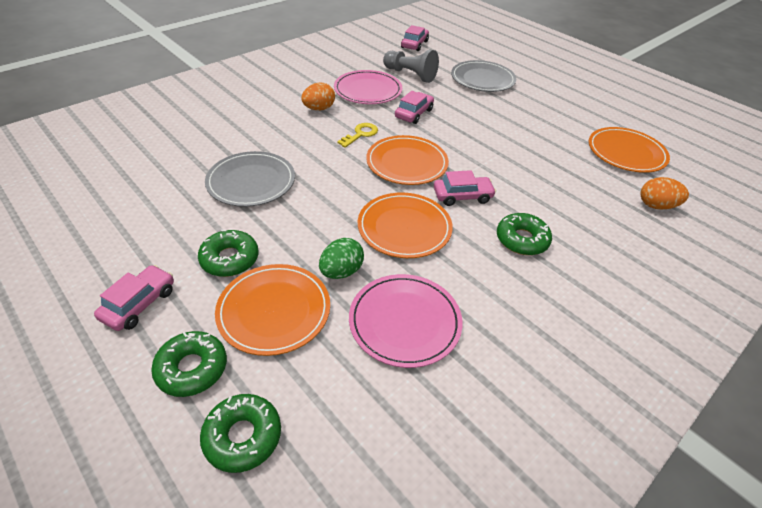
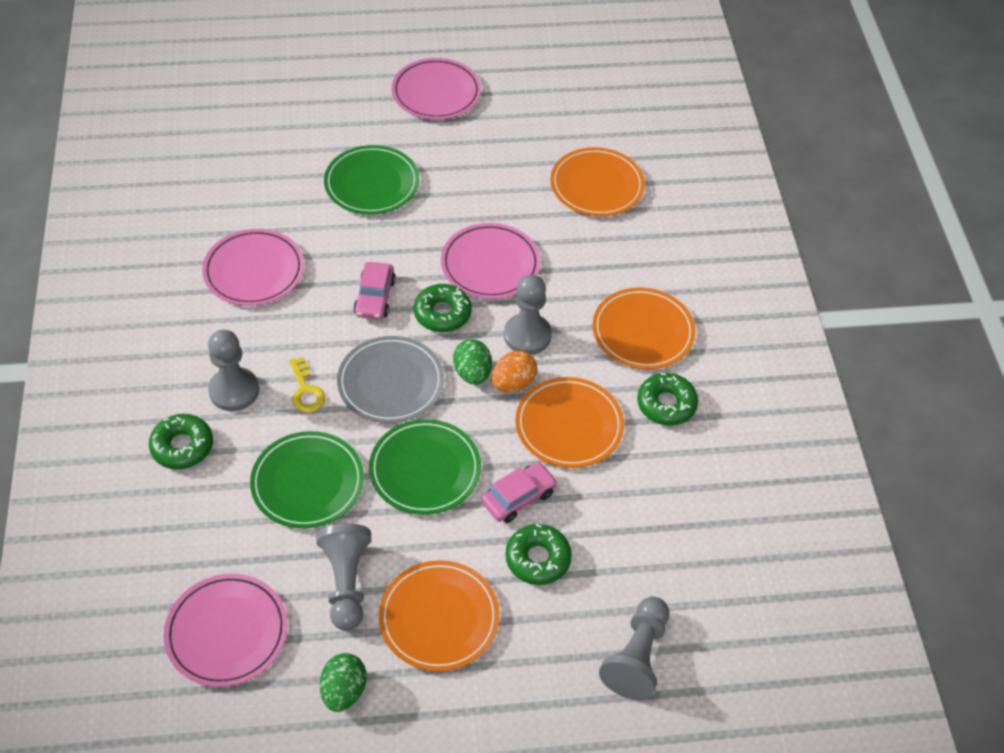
green egg: 1 -> 2
green plate: 0 -> 3
grey pawn: 1 -> 4
grey plate: 2 -> 1
orange egg: 2 -> 1
pink car: 4 -> 2
pink plate: 2 -> 4

